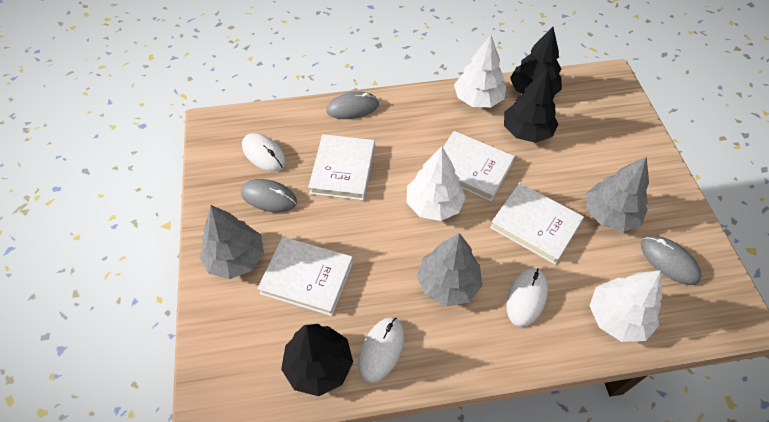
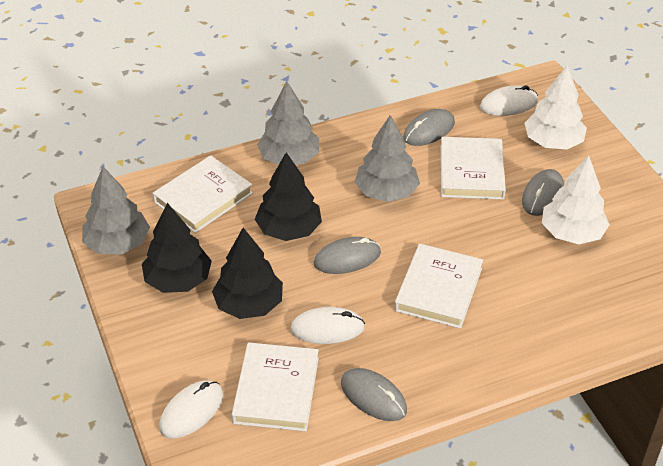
grey mouse: 3 -> 4
white tree: 3 -> 2

